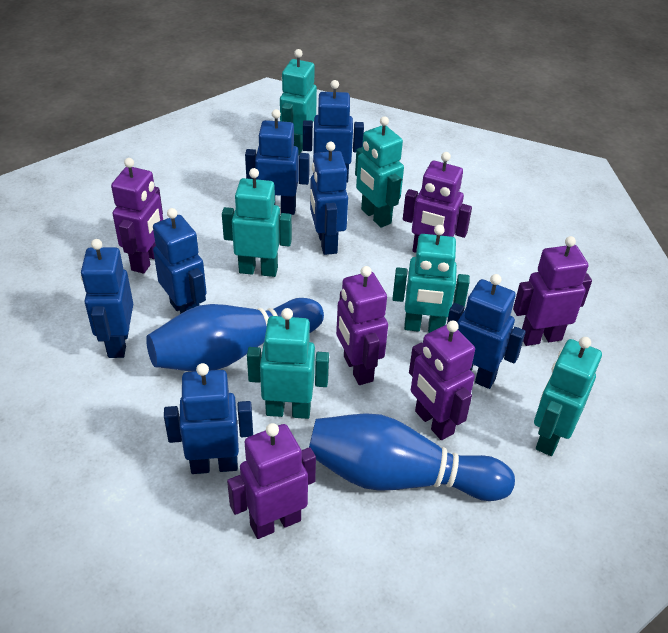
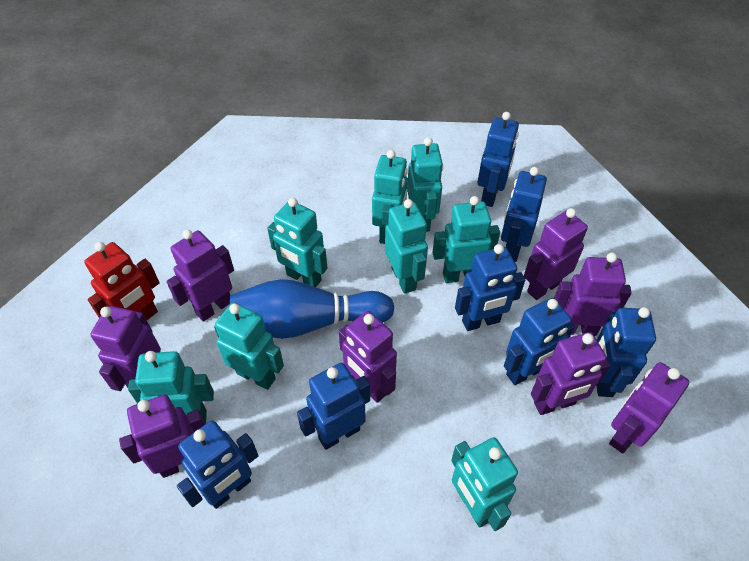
blue bowling pin: 2 -> 1
purple robot: 6 -> 8
red robot: 0 -> 1
turquoise robot: 6 -> 8

